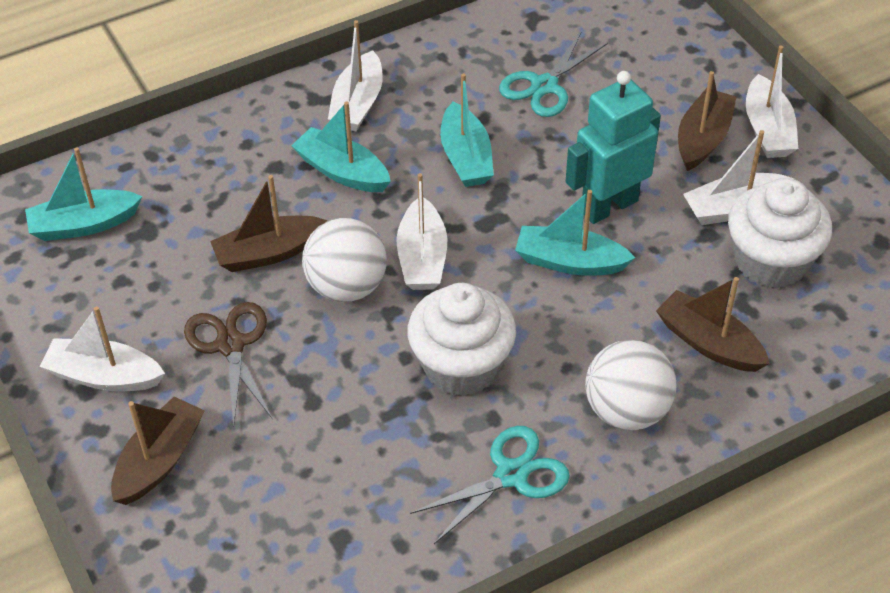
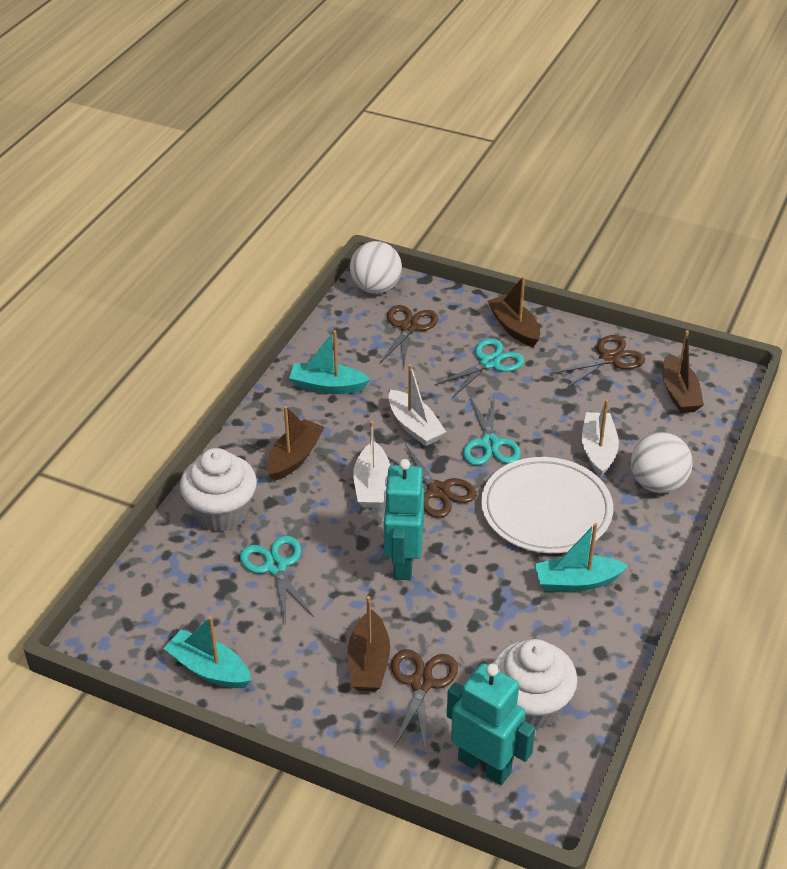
brown scissors: 1 -> 4
turquoise boat: 4 -> 3
turquoise robot: 1 -> 2
turquoise scissors: 2 -> 3
white boat: 5 -> 3
white plate: 0 -> 1

